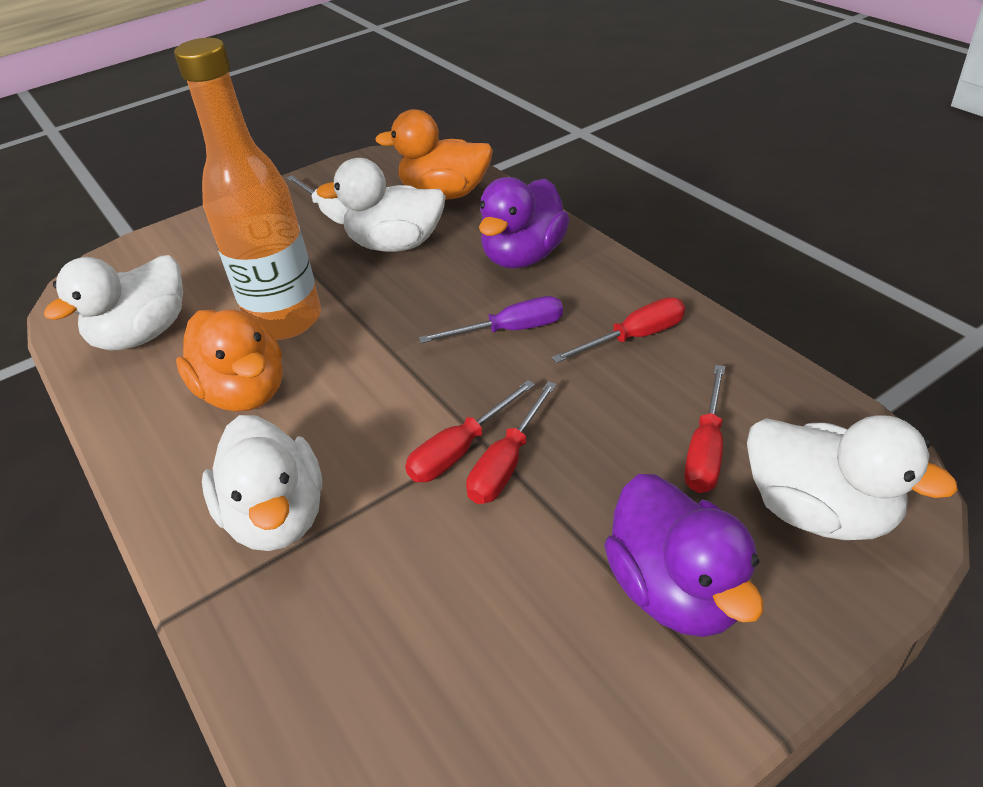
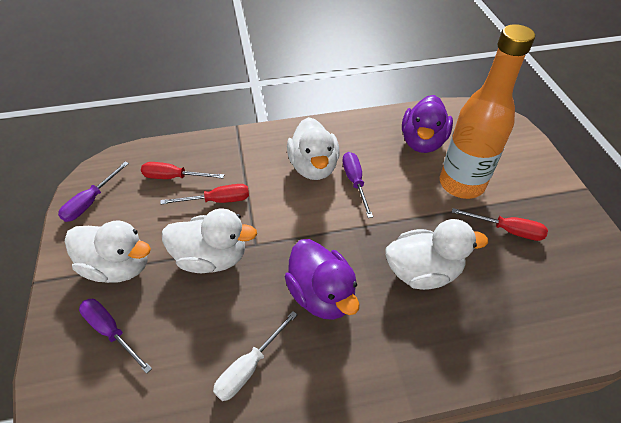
orange duck: 2 -> 0
purple screwdriver: 1 -> 3
red screwdriver: 4 -> 3

